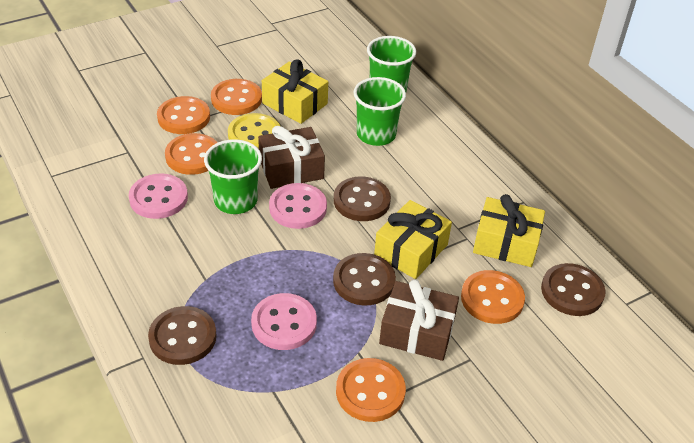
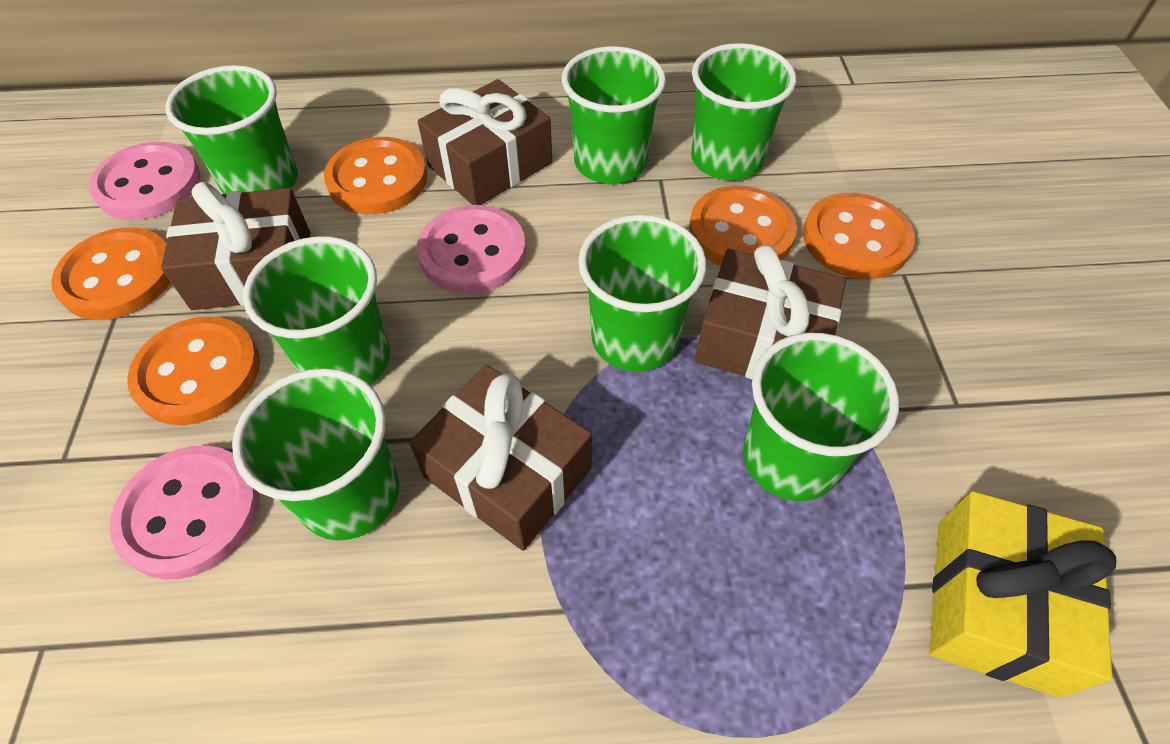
brown button: 4 -> 0
brown gift: 2 -> 4
green cup: 3 -> 7
yellow button: 1 -> 0
yellow gift: 3 -> 1

